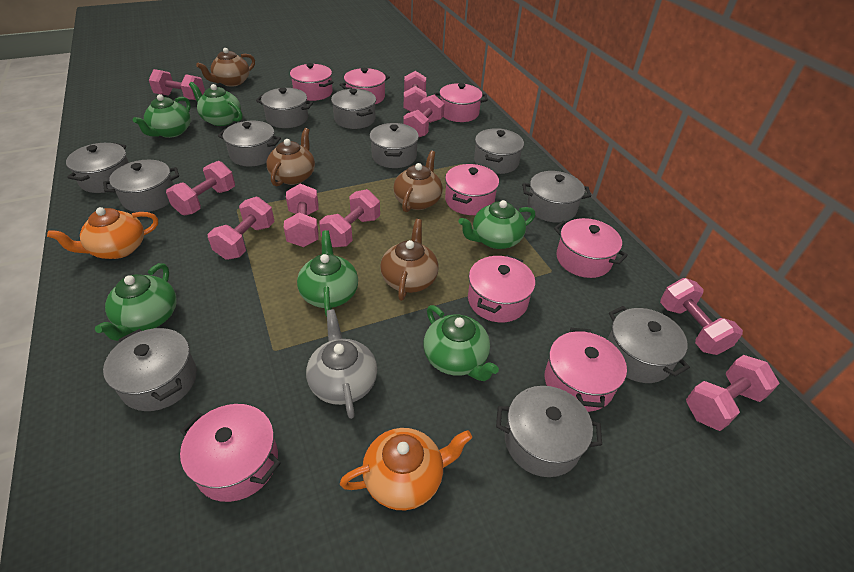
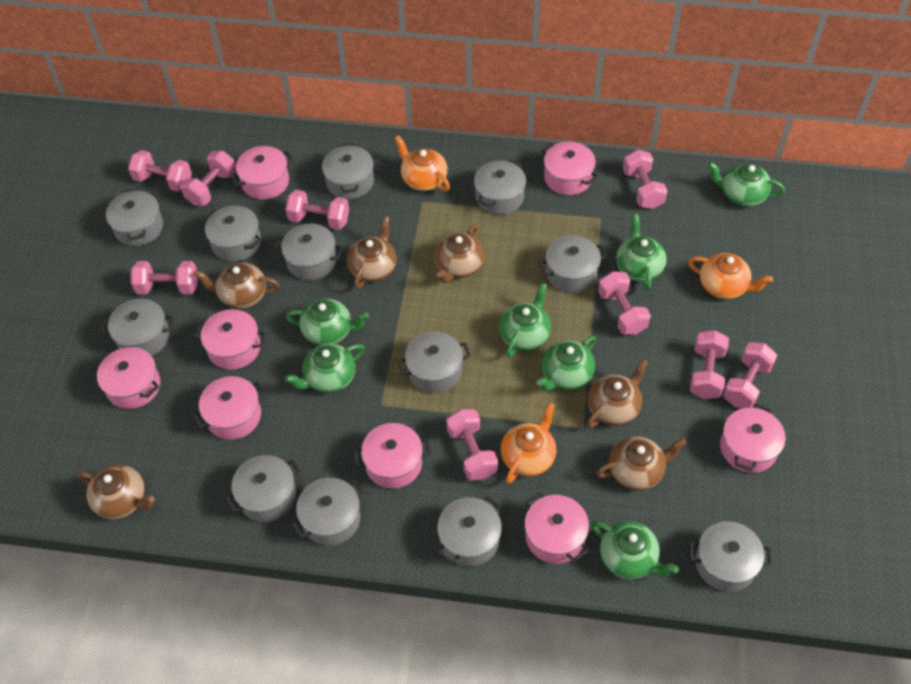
brown teapot: 4 -> 6
green teapot: 6 -> 7
grey pot: 11 -> 12
grey teapot: 1 -> 0
orange teapot: 2 -> 3

